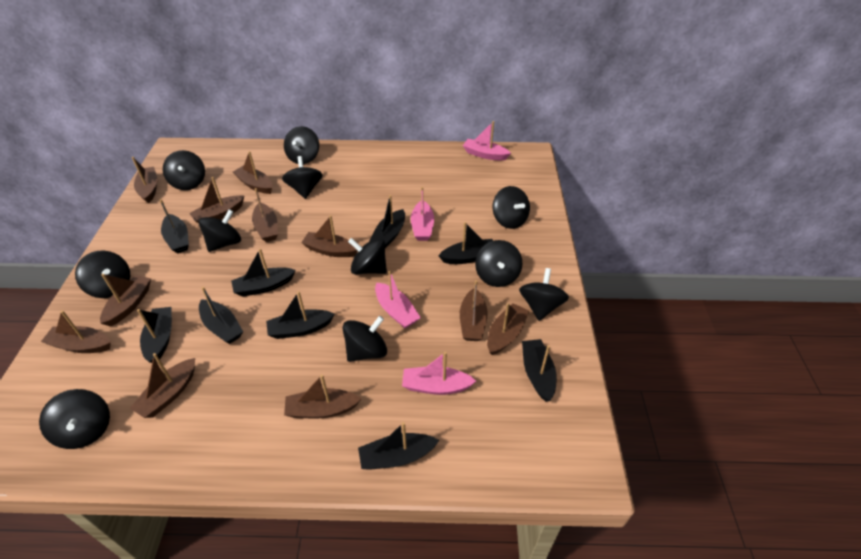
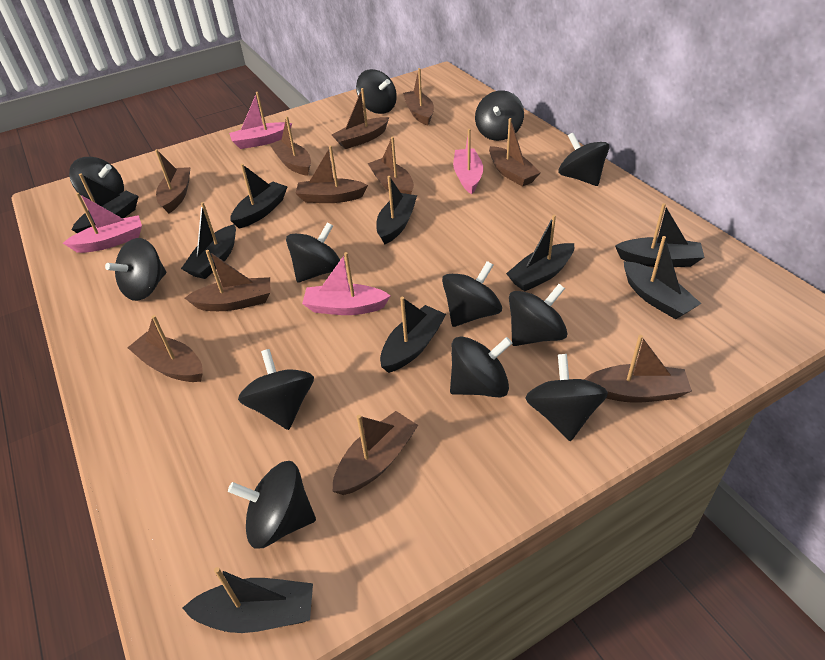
black spinning top: 11 -> 12

